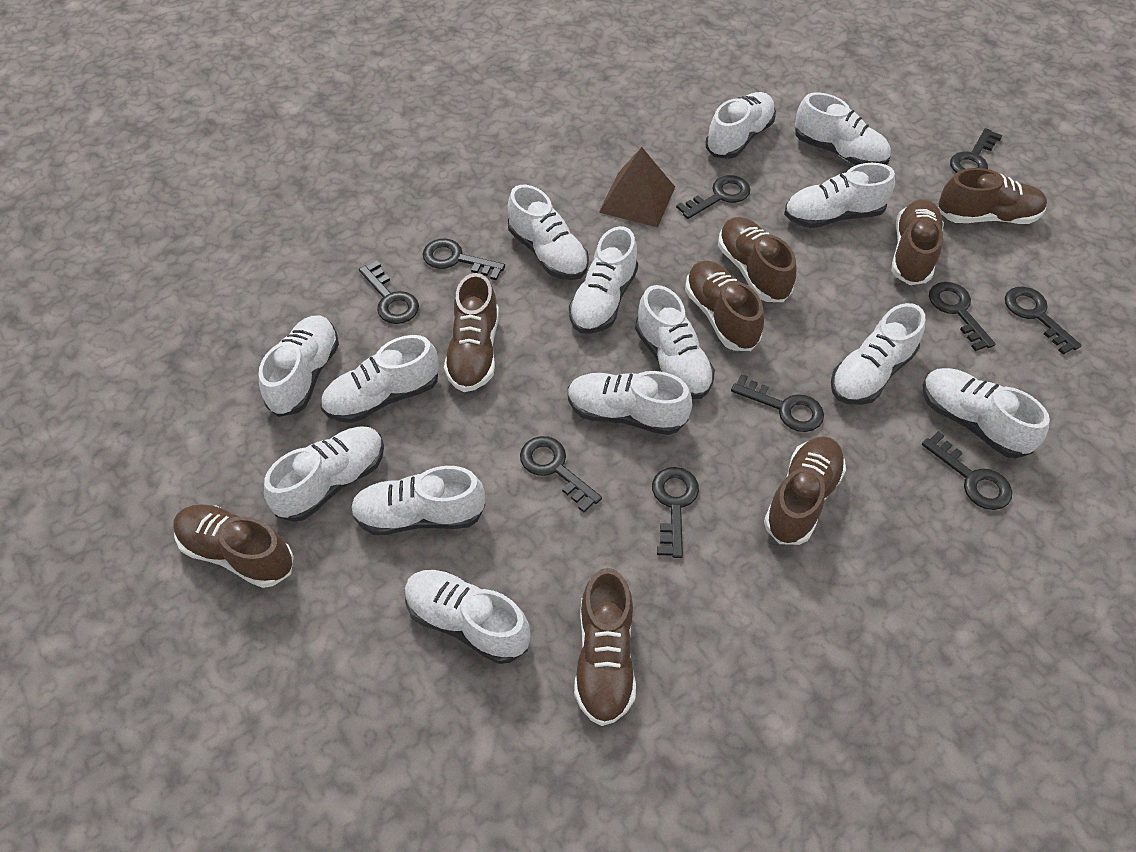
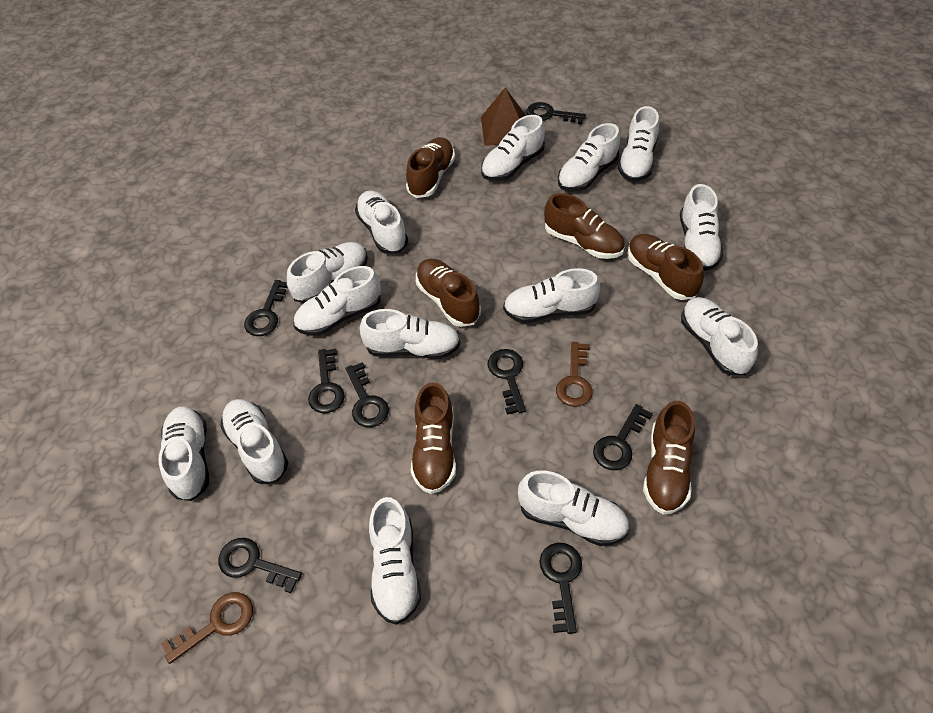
black key: 10 -> 8
brown key: 0 -> 2
brown shoe: 8 -> 6

